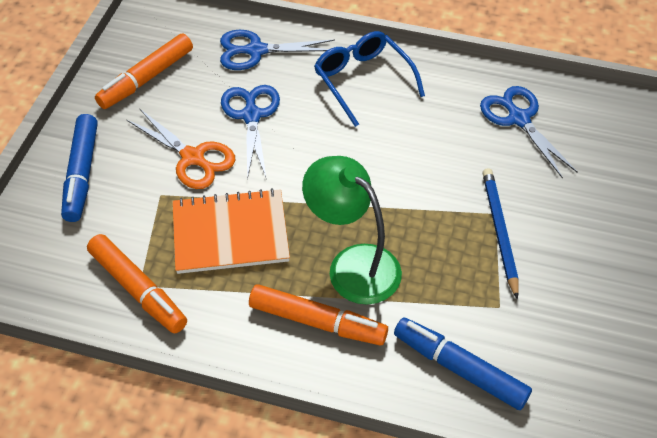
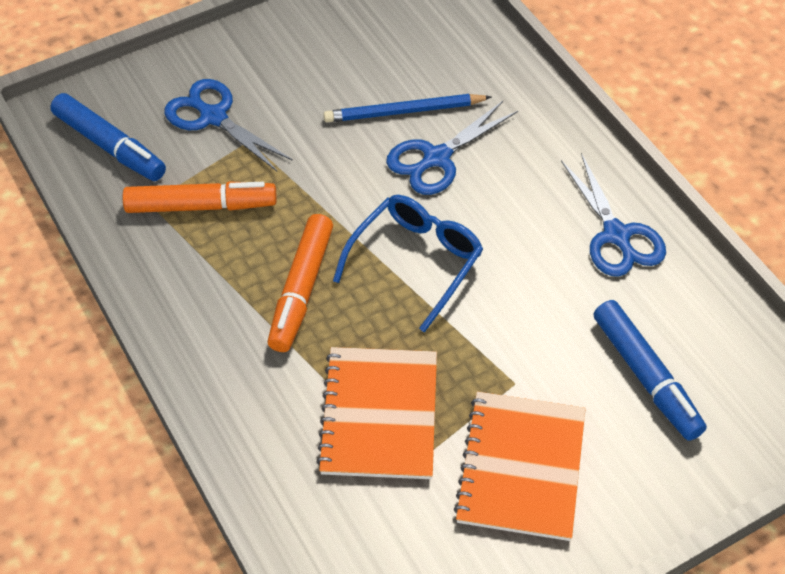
green lamp: 1 -> 0
orange marker: 3 -> 2
orange notebook: 1 -> 2
orange scissors: 1 -> 0

